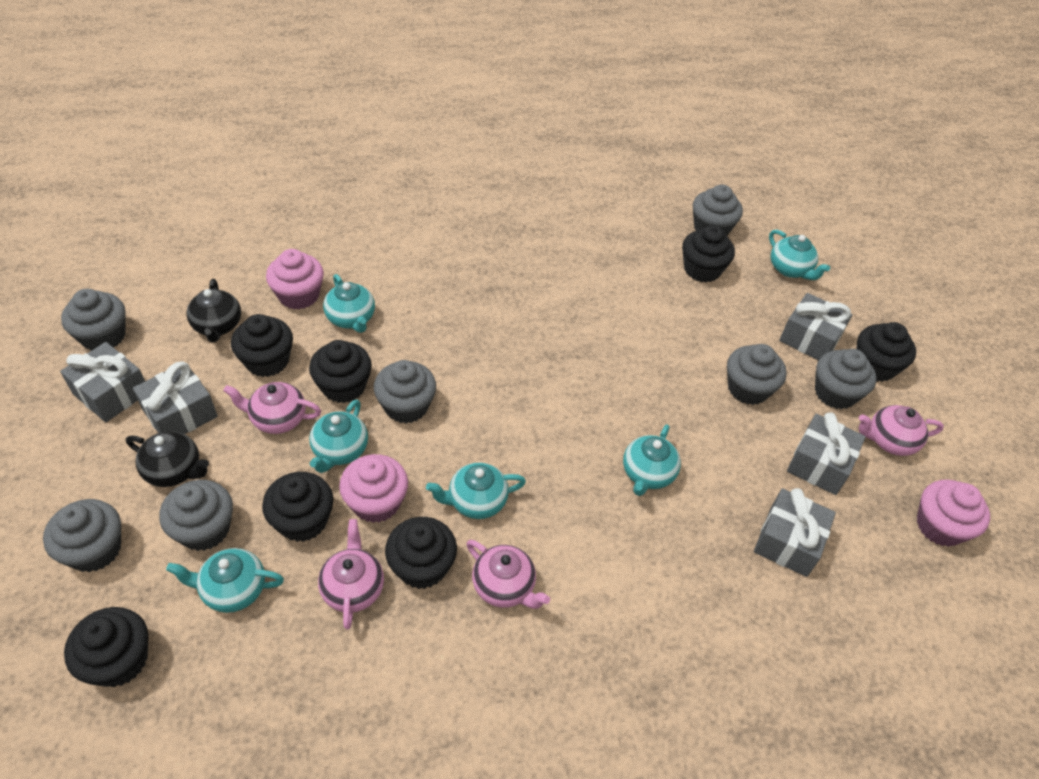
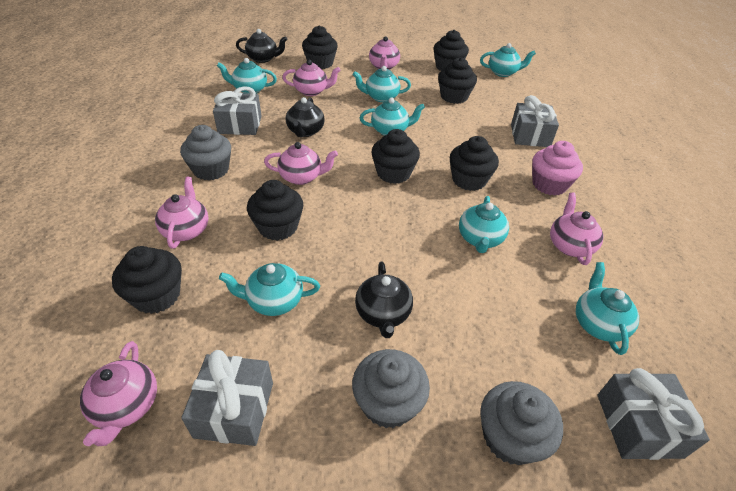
black teapot: 2 -> 3
grey cupcake: 7 -> 3
grey gift: 5 -> 4
pink cupcake: 3 -> 1
pink teapot: 4 -> 6
turquoise teapot: 6 -> 7

